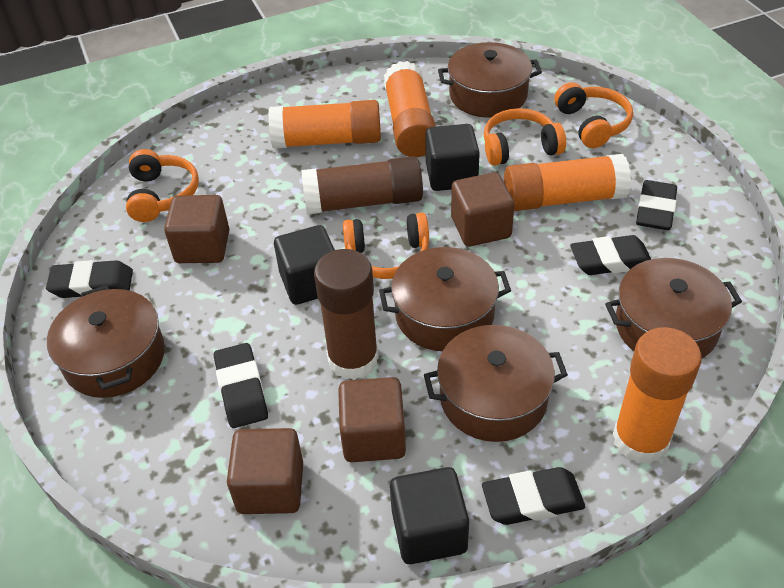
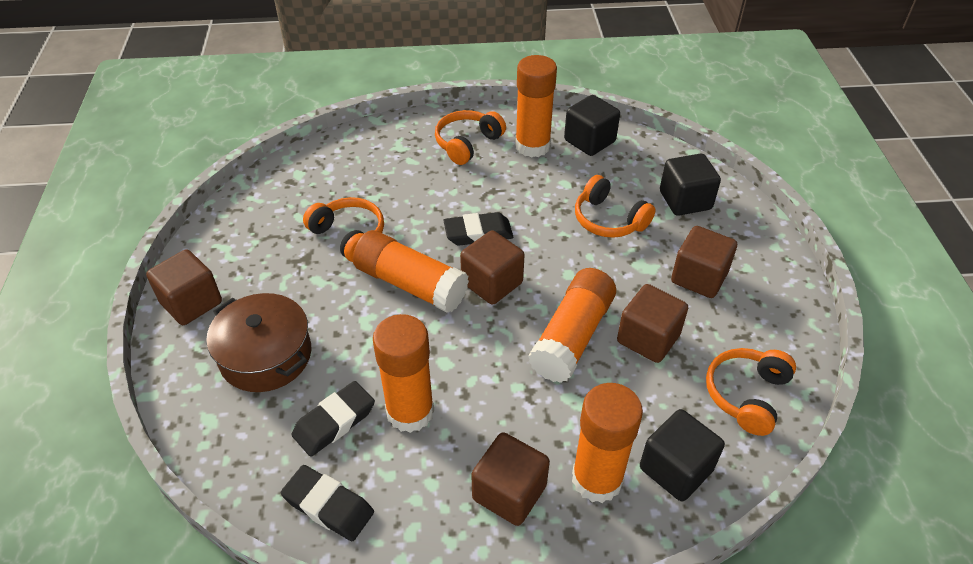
black eraser: 5 -> 3
brown cube: 4 -> 5
brown glue stick: 2 -> 0
brown pot: 5 -> 1
orange glue stick: 4 -> 5

